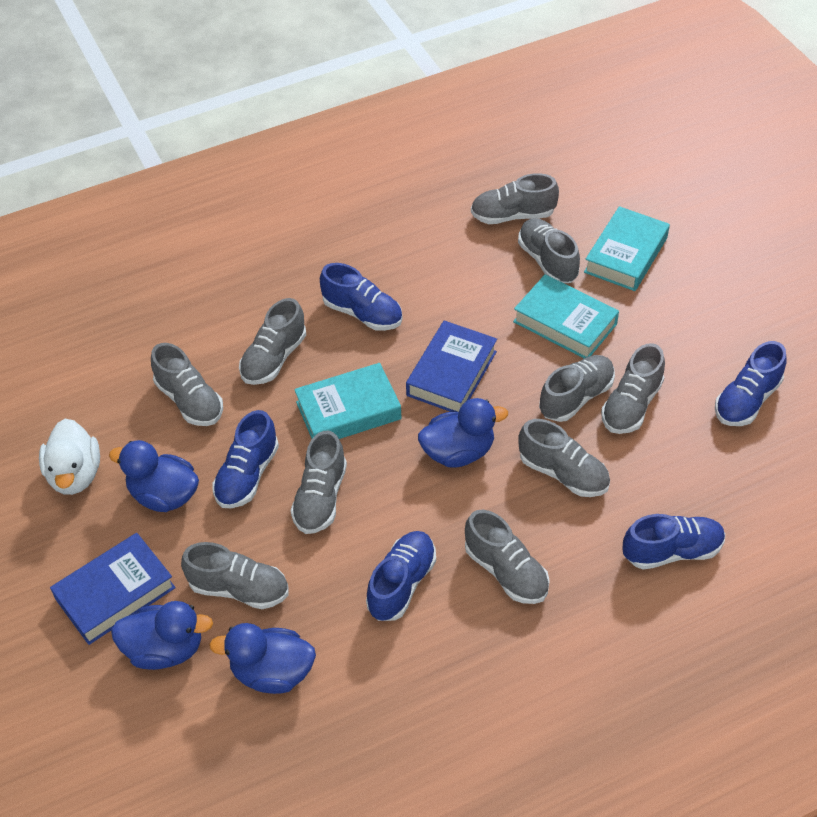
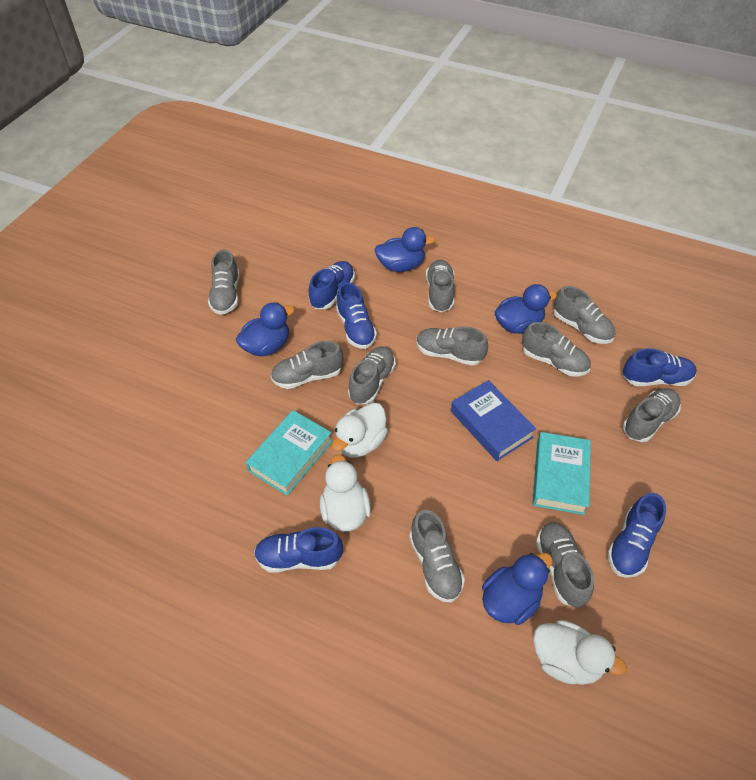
blue book: 2 -> 1
turquoise book: 3 -> 2
white duck: 1 -> 3

